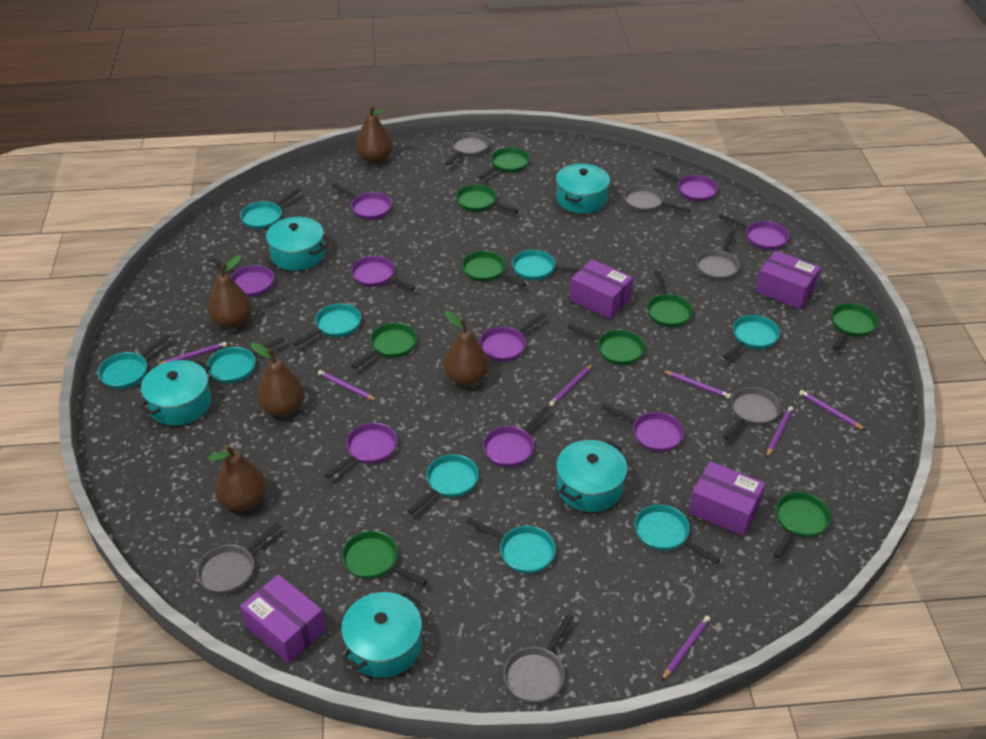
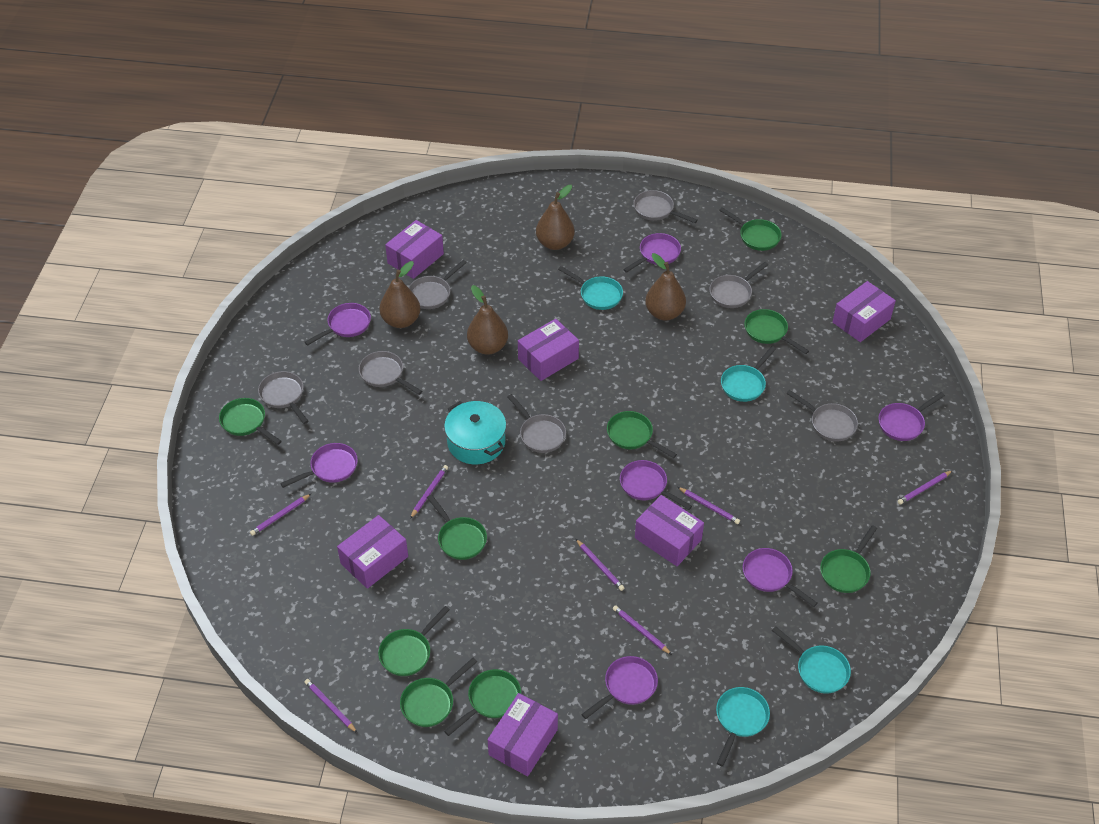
brown pear: 5 -> 4
grey pan: 6 -> 7
purple box: 4 -> 6
purple pan: 9 -> 7
turquoise pan: 9 -> 4
turquoise pot: 5 -> 1

